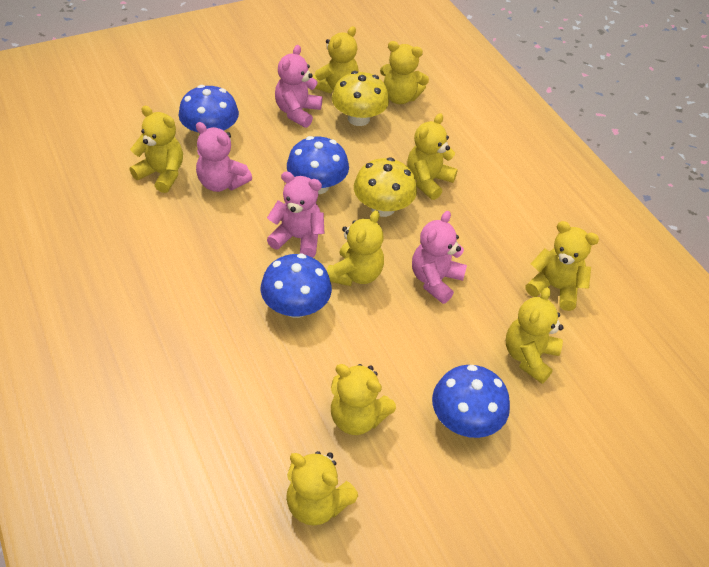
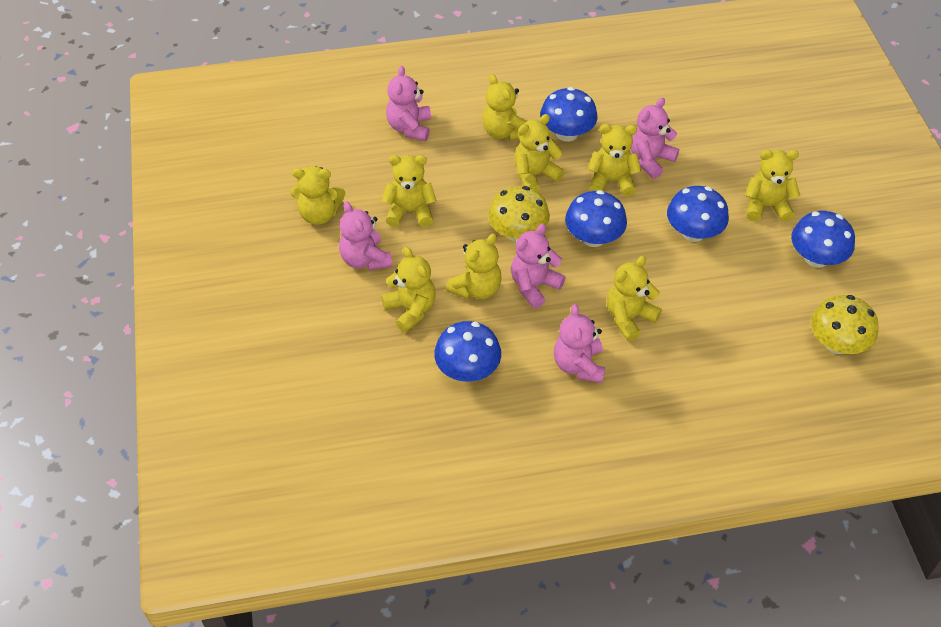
blue mushroom: 4 -> 5
pink teddy bear: 4 -> 5

